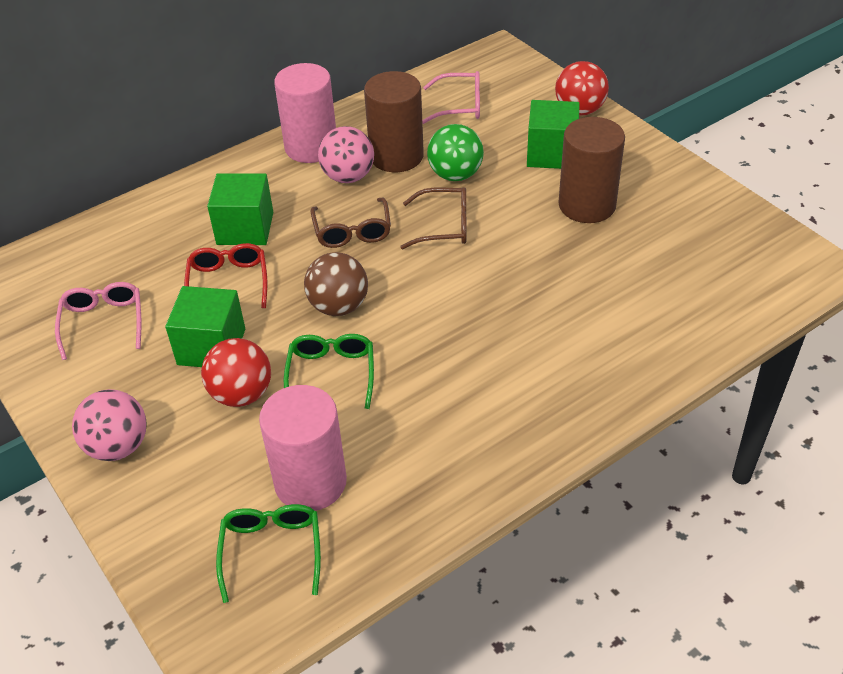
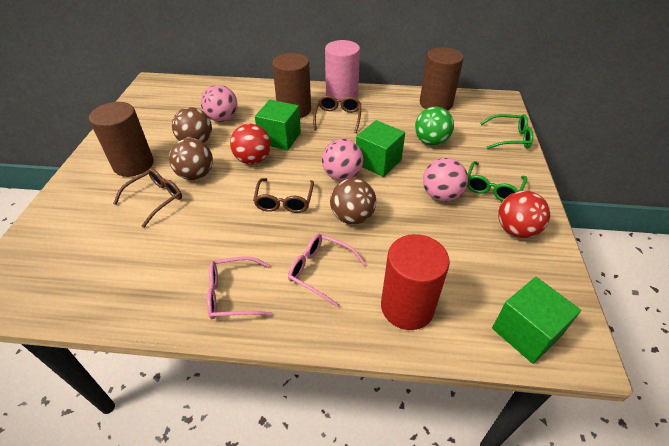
brown ball: 1 -> 3
brown cylinder: 2 -> 3
brown glasses: 2 -> 3
pink ball: 2 -> 3
pink cylinder: 2 -> 1
red cylinder: 0 -> 1
red glasses: 1 -> 0

